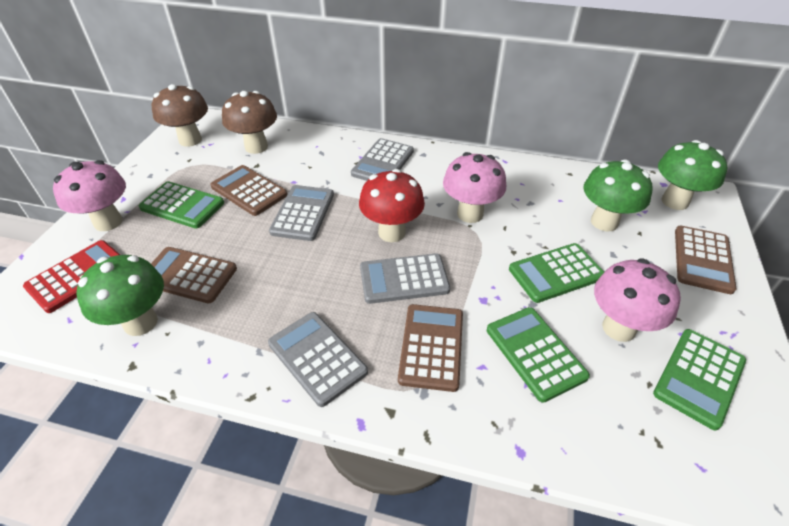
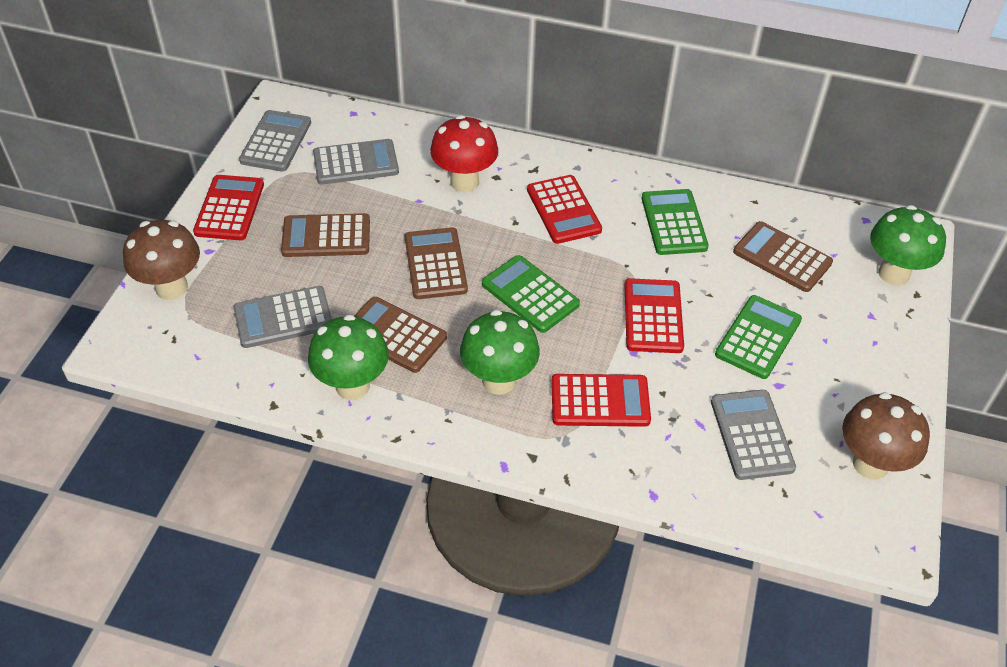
green calculator: 4 -> 3
pink mushroom: 3 -> 0
red calculator: 1 -> 4

